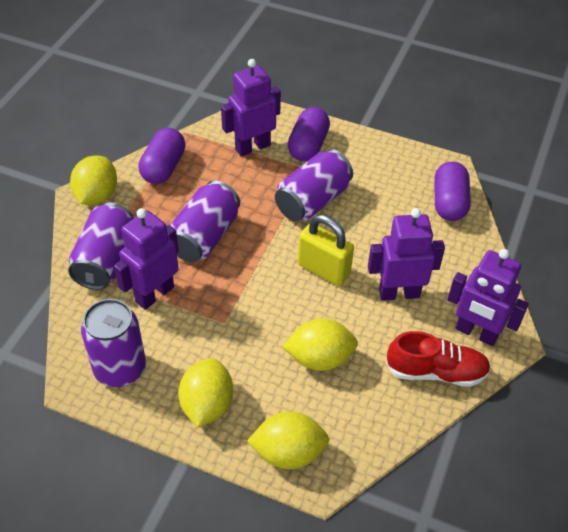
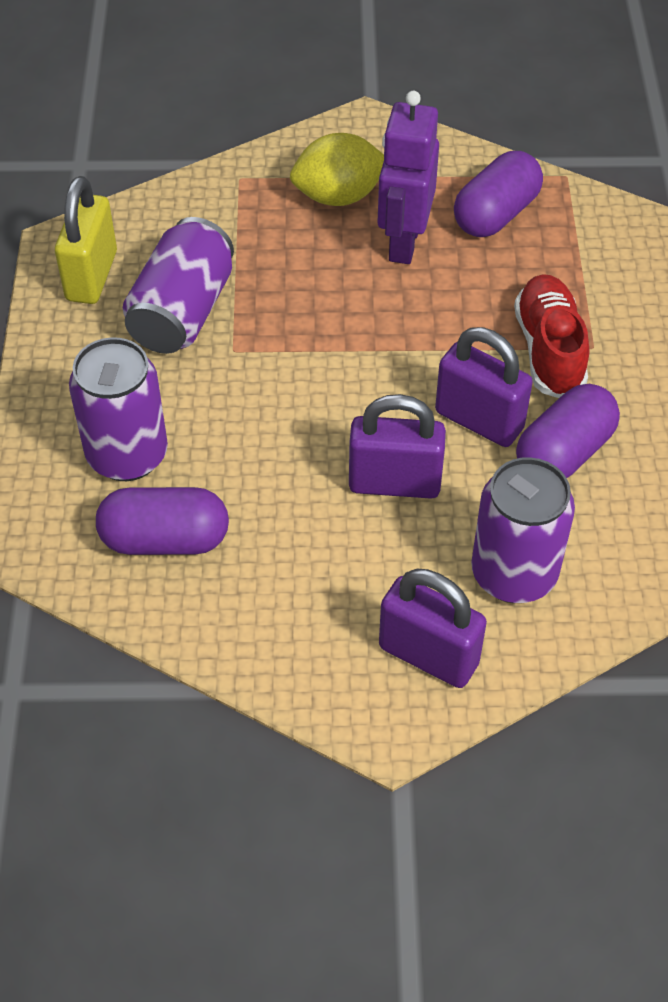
purple can: 4 -> 3
purple padlock: 0 -> 3
purple robot: 4 -> 1
yellow lemon: 4 -> 1

